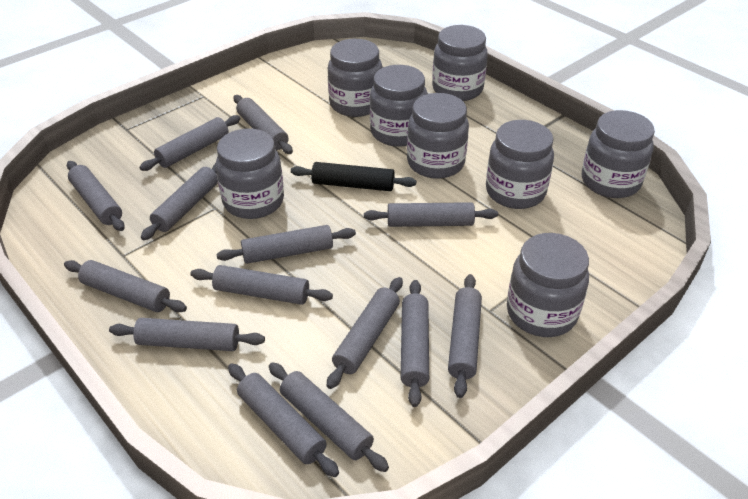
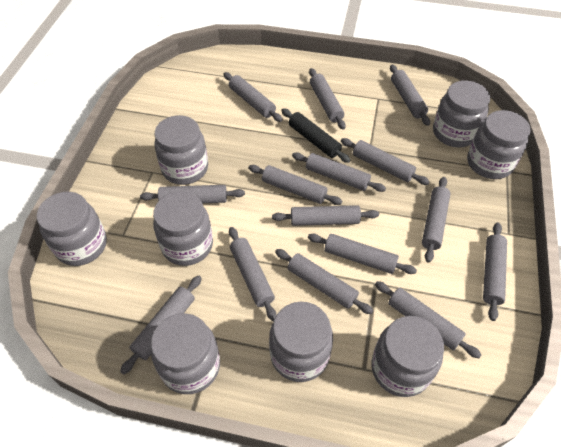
grey rolling pin: 14 -> 15

